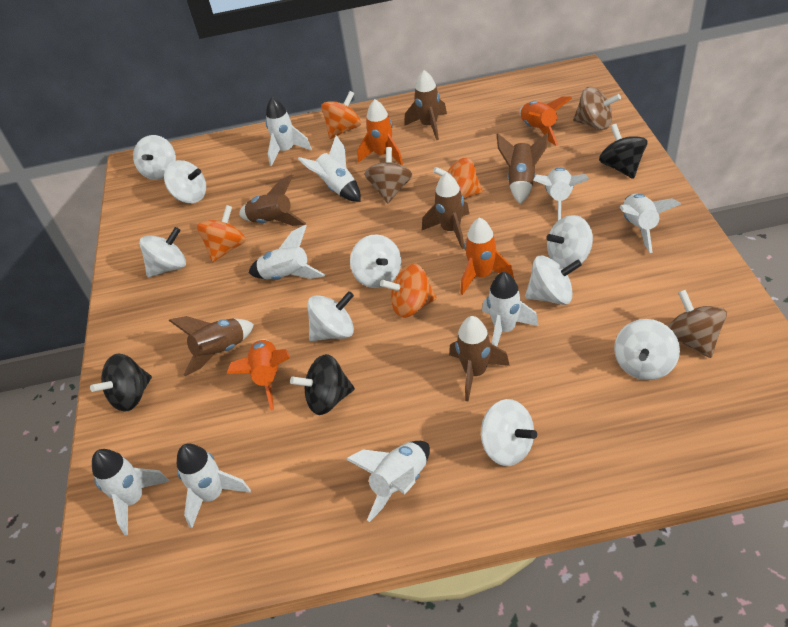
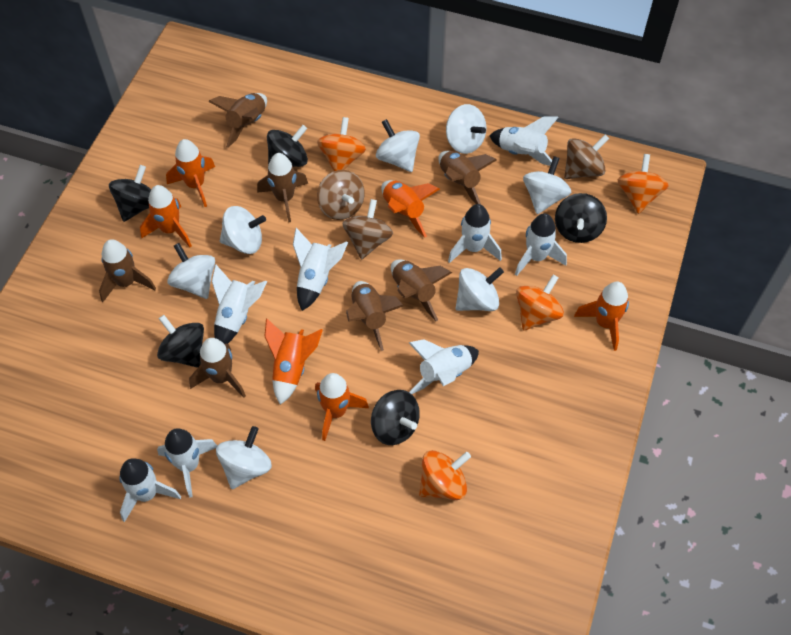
black spinning top: 3 -> 5
brown rocket: 6 -> 7
orange rocket: 4 -> 6
white rocket: 9 -> 8
white spinning top: 9 -> 7

